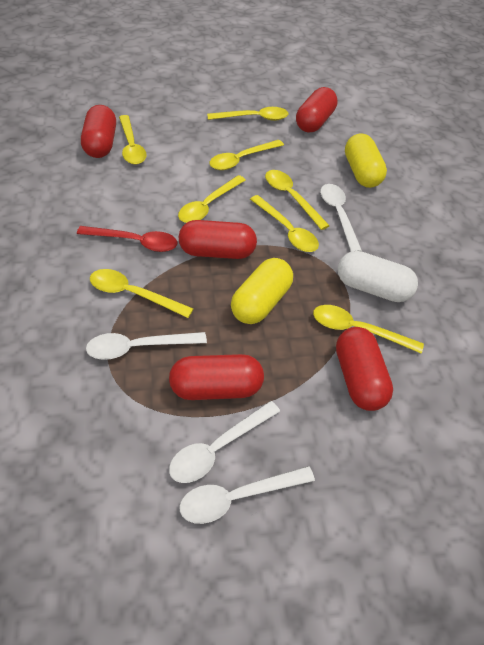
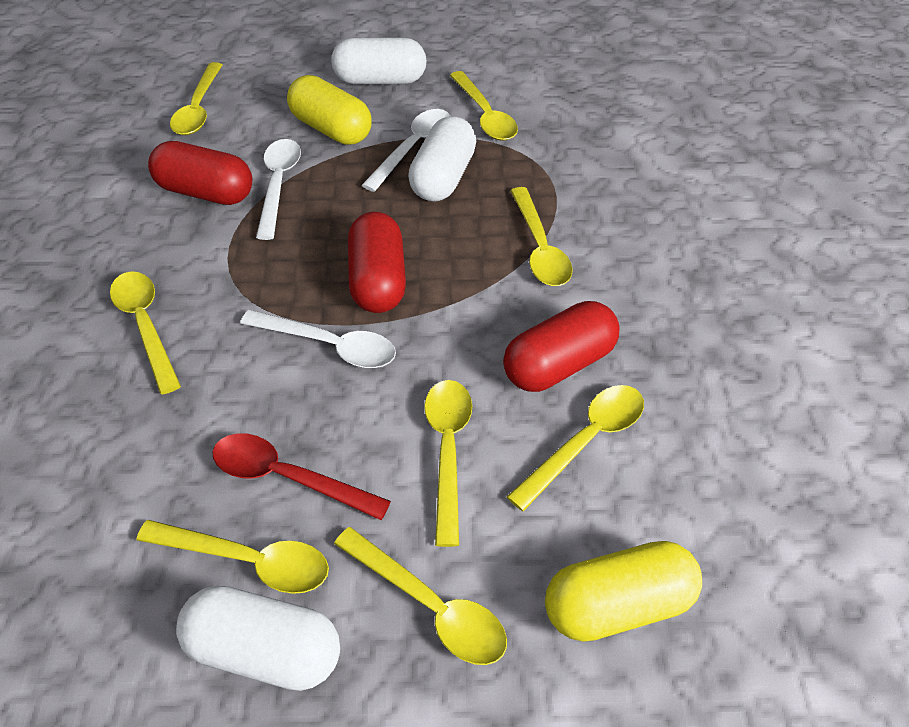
red capsule: 5 -> 3
white capsule: 1 -> 3
white spoon: 4 -> 3

